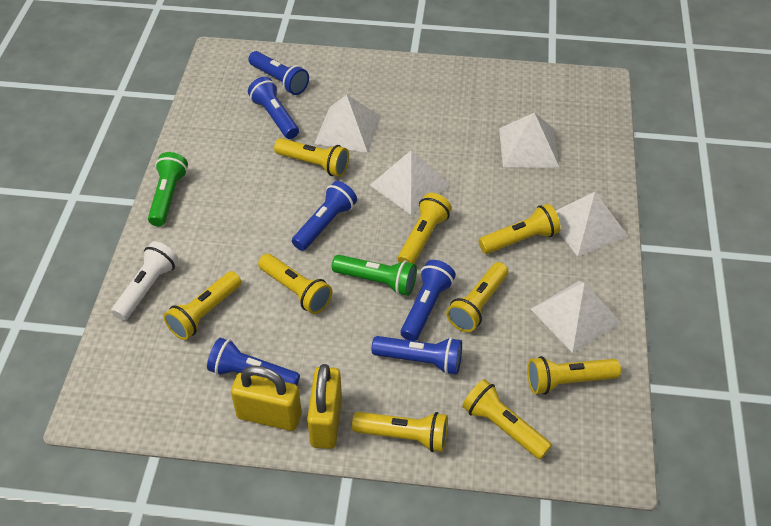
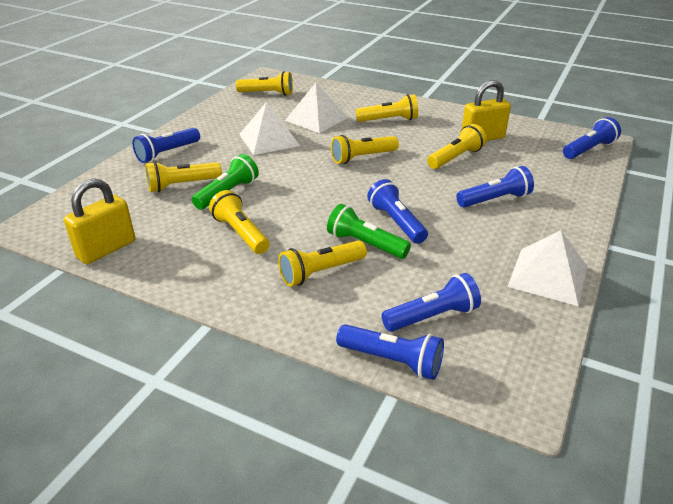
white flashlight: 1 -> 0
white pyramid: 5 -> 3
yellow flashlight: 9 -> 7

